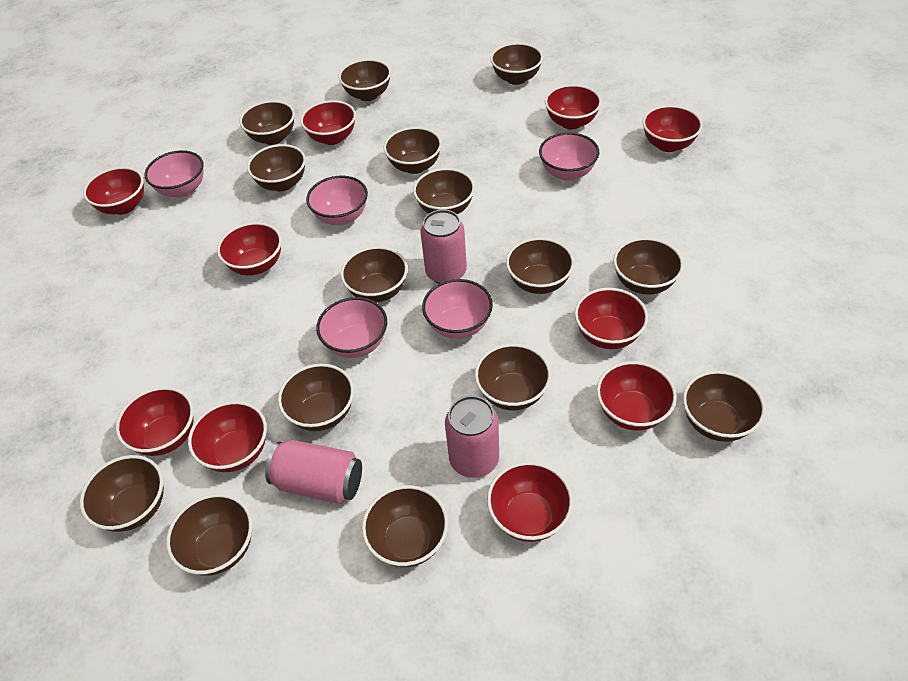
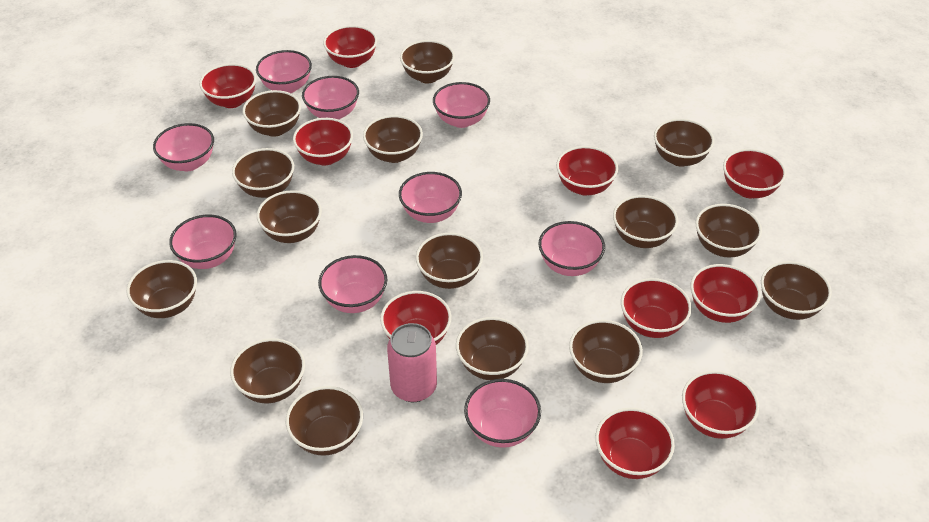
pink bowl: 5 -> 9
pink can: 3 -> 1

